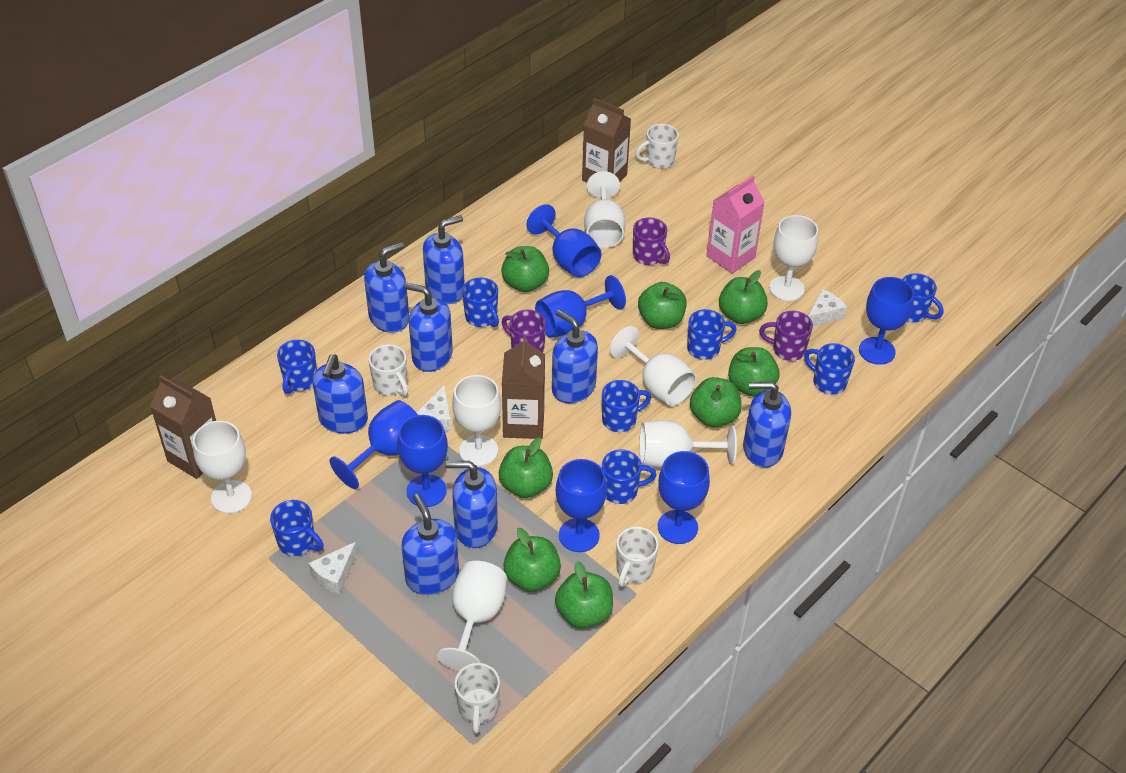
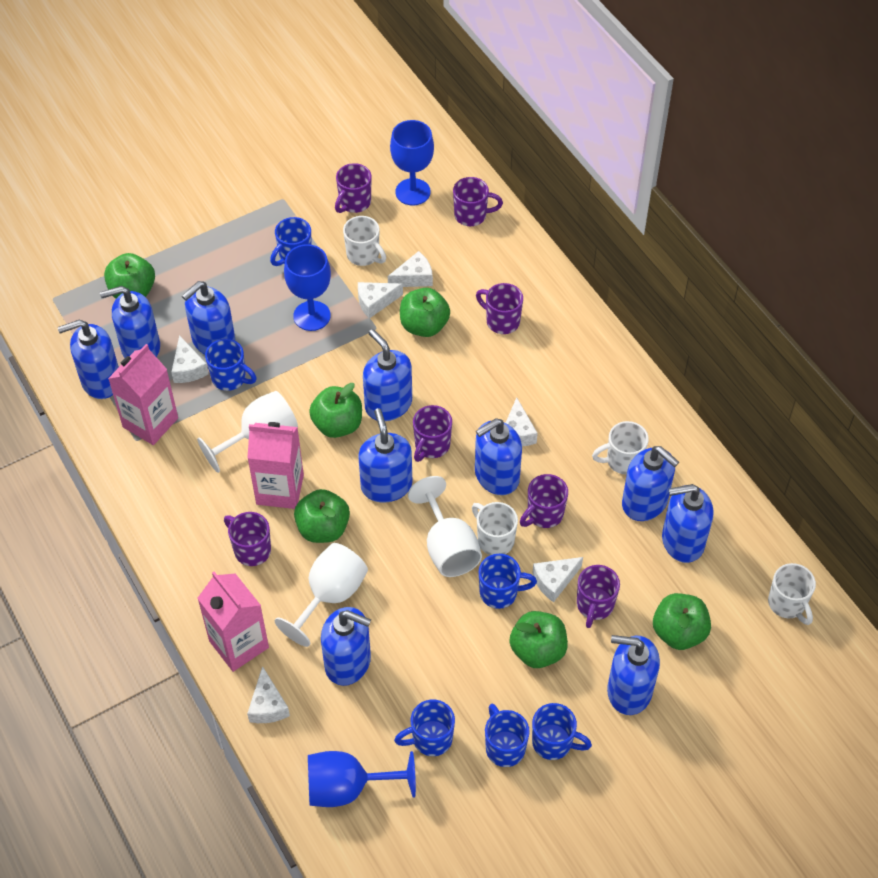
blue goblet: 7 -> 3
blue mug: 8 -> 6
blue soap dispenser: 8 -> 10
brown carton: 3 -> 0
green apple: 8 -> 6
pink carton: 1 -> 3
purple mug: 3 -> 7
white cheese: 3 -> 6
white goblet: 7 -> 3

